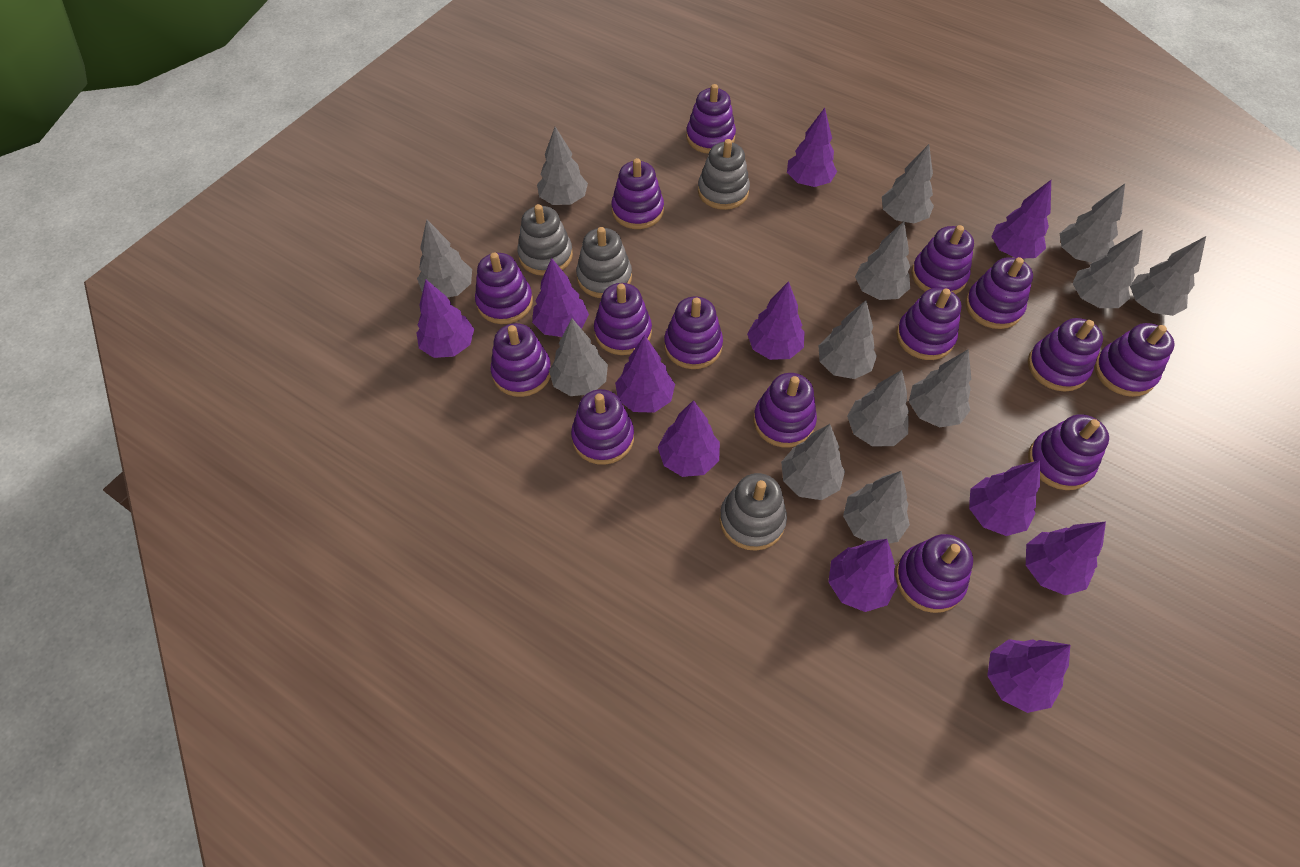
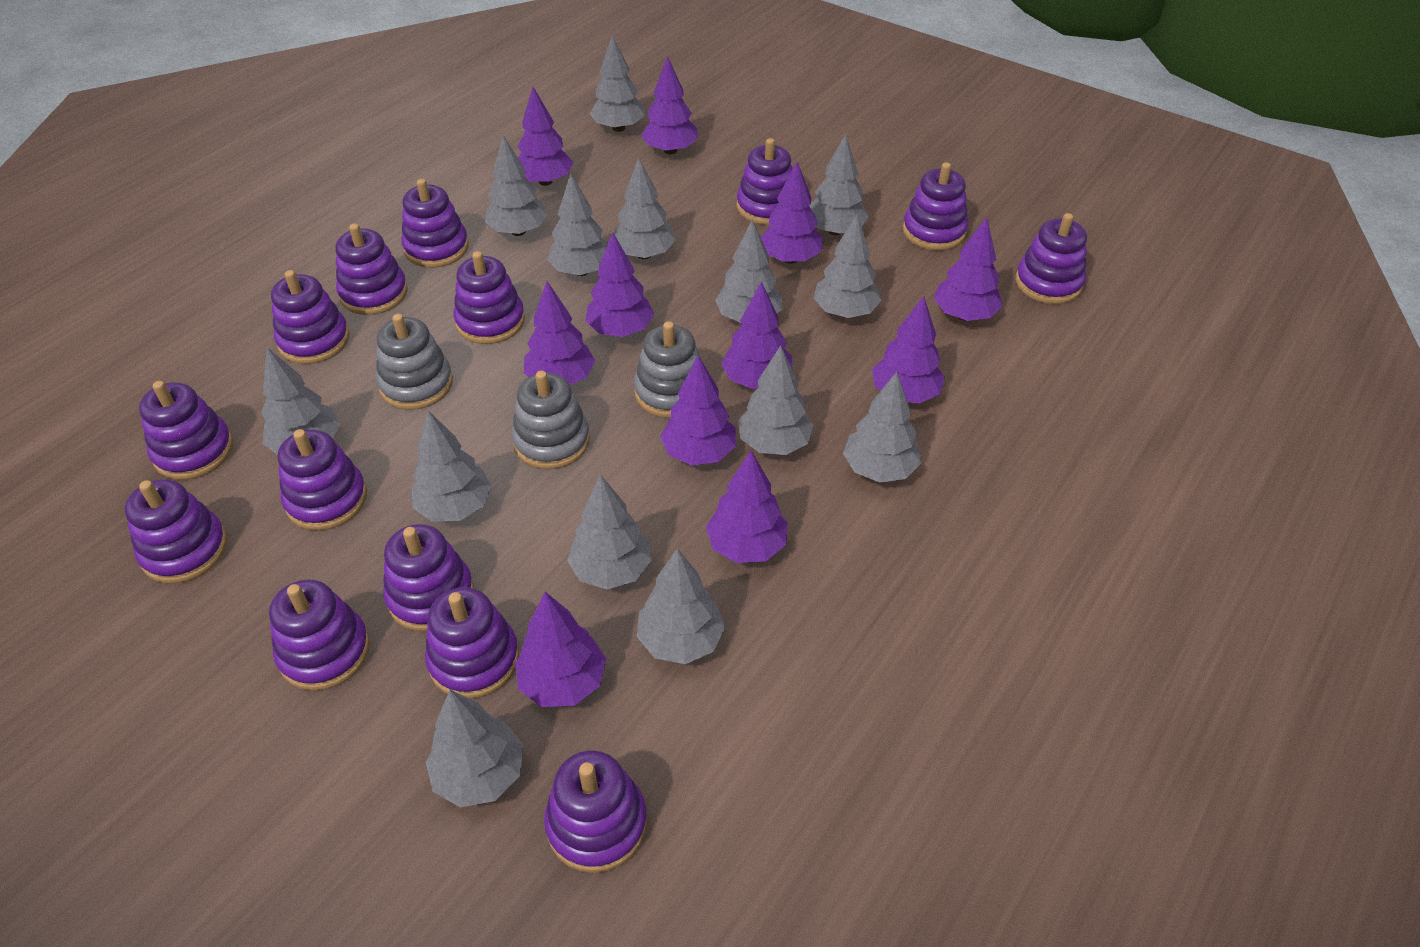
grey stacking toy: 4 -> 3
grey tree: 13 -> 14
purple stacking toy: 15 -> 14

